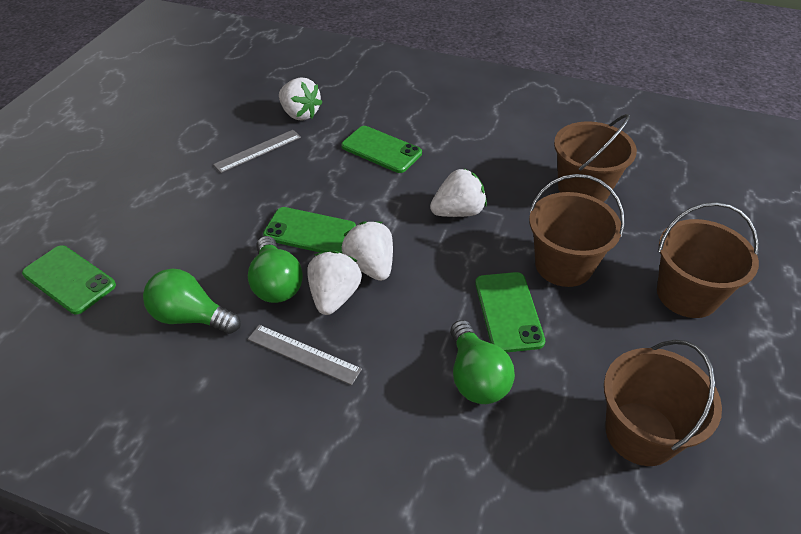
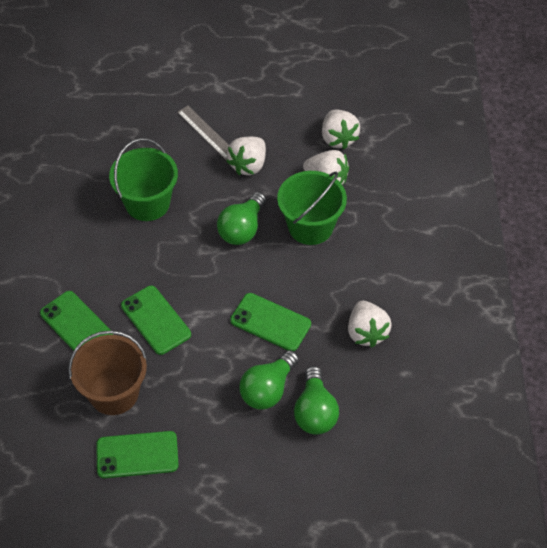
brown bucket: 4 -> 1
green bucket: 0 -> 2
grey ruler: 2 -> 1

